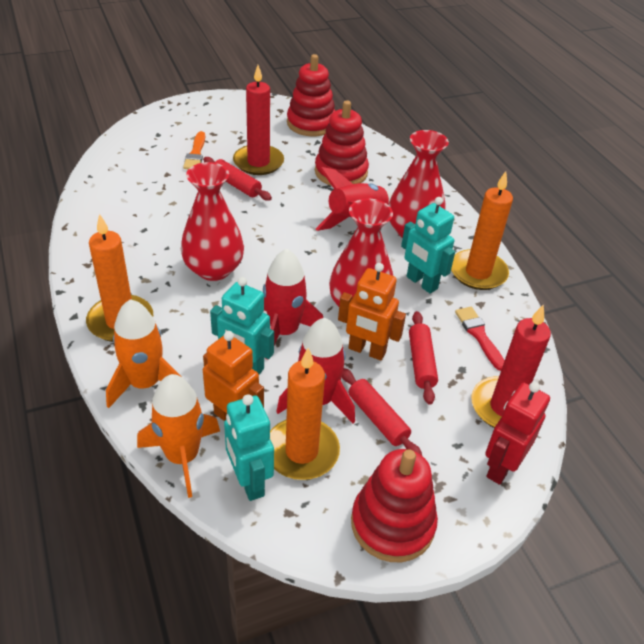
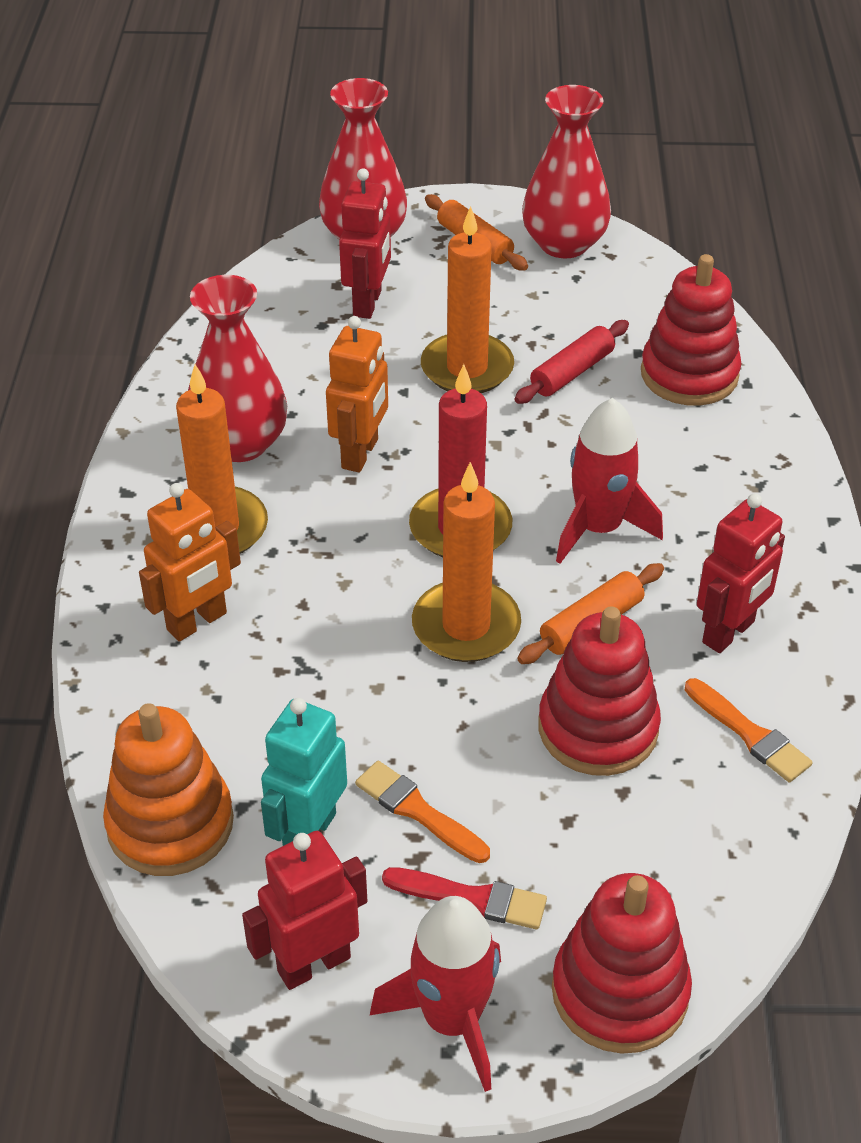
orange brush: 1 -> 2
orange rocket: 2 -> 0
orange rolling pin: 0 -> 2
orange stacking toy: 0 -> 1
red candle: 2 -> 1
red robot: 1 -> 3
red rocket: 3 -> 2
red rolling pin: 3 -> 1
turquoise robot: 3 -> 1

